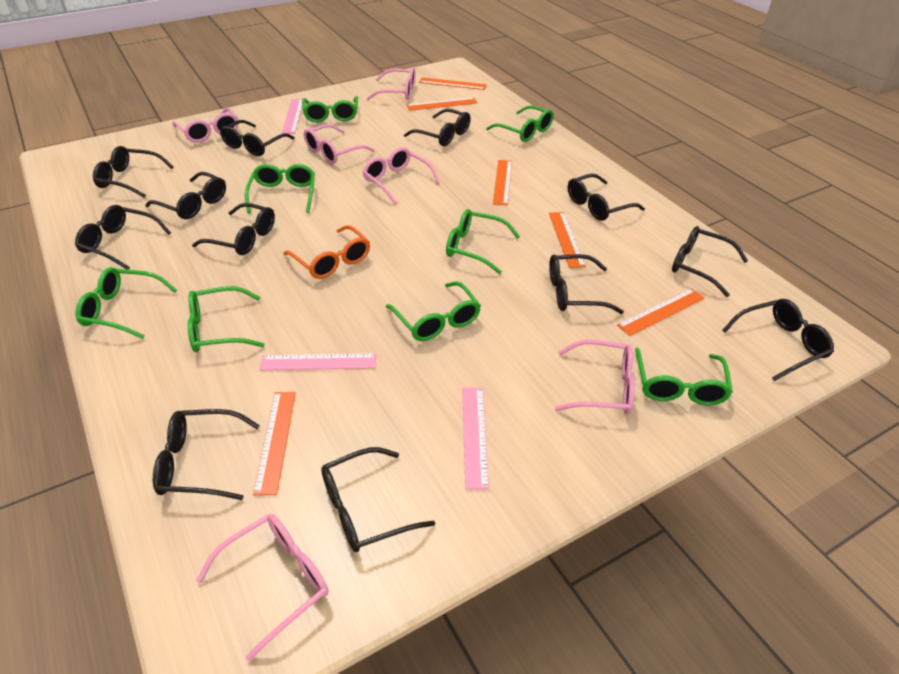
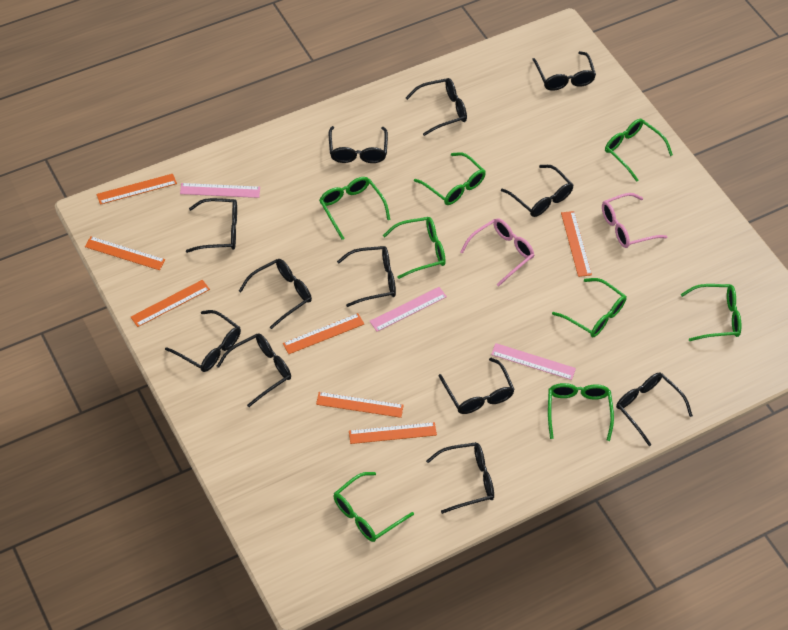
orange glasses: 1 -> 0
orange ruler: 6 -> 7
pink glasses: 6 -> 2

